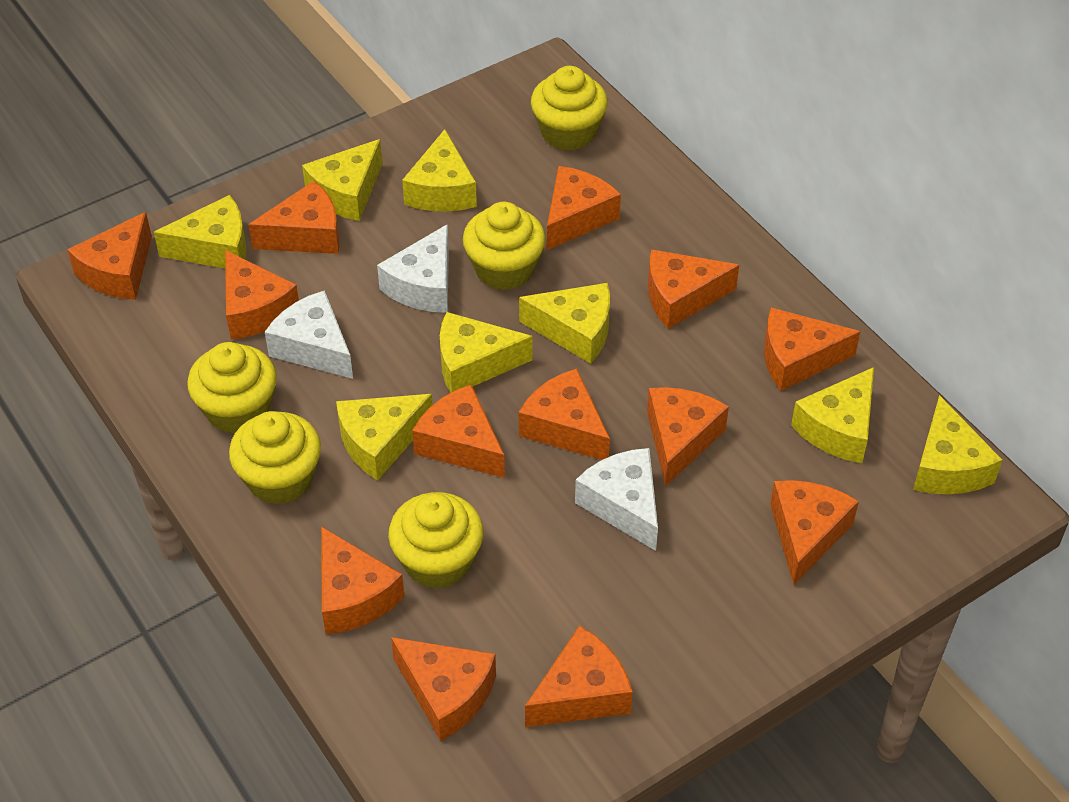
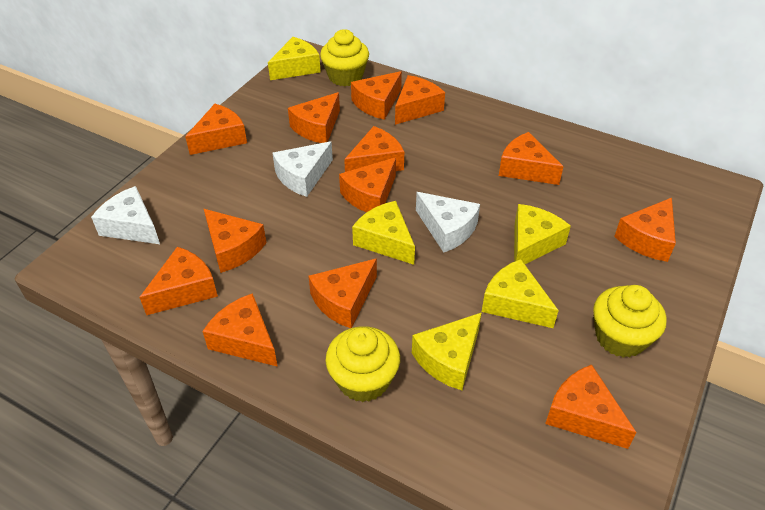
yellow cheese: 8 -> 5
yellow cupcake: 5 -> 3

